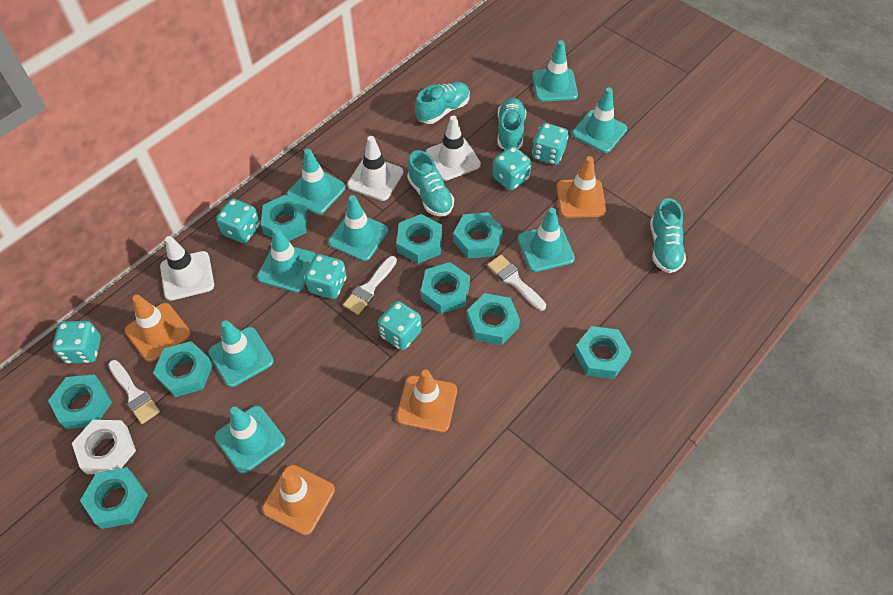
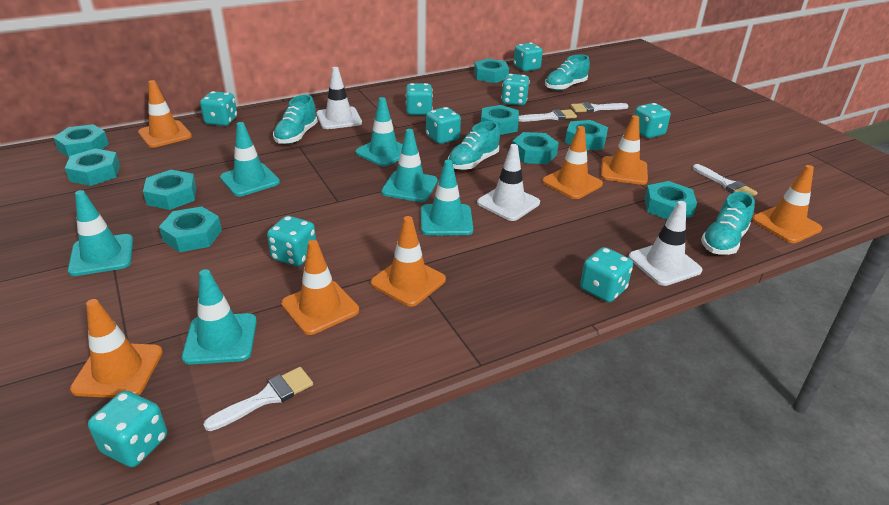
orange traffic cone: 4 -> 7
turquoise dice: 6 -> 9
turquoise traffic cone: 8 -> 6
white brush: 3 -> 4
white nut: 1 -> 0

